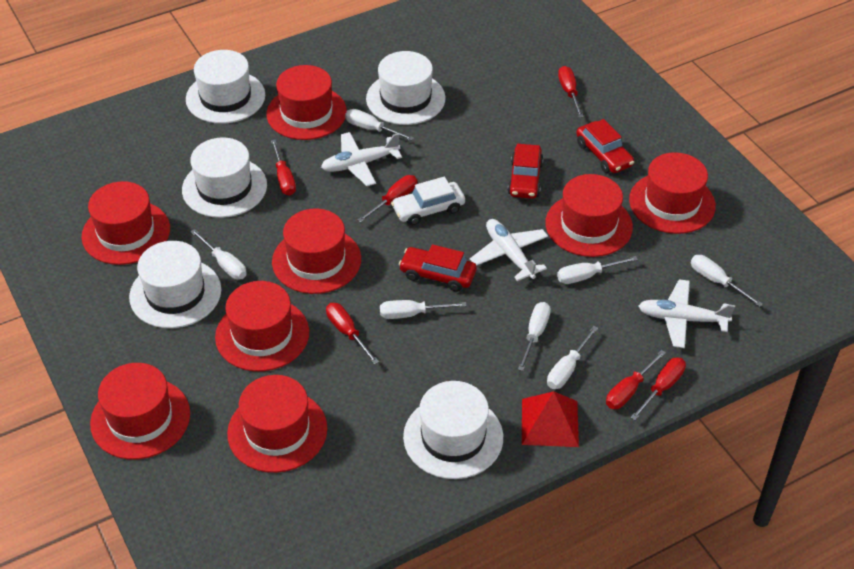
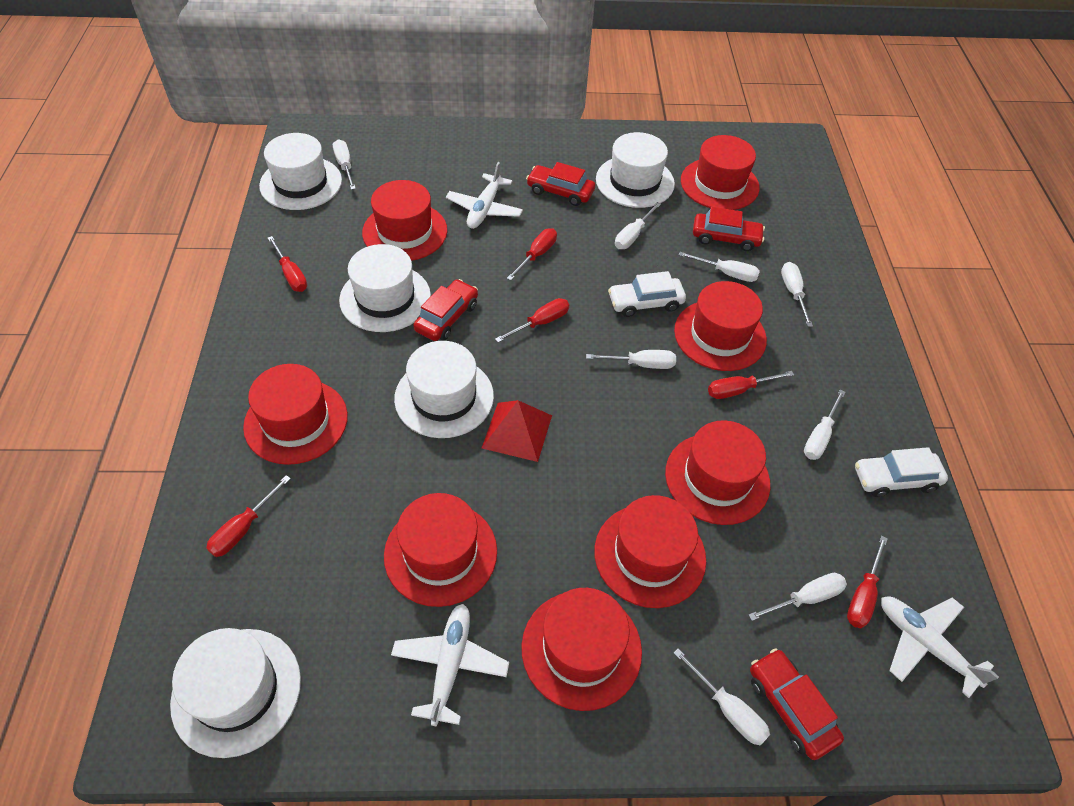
red car: 3 -> 4
white car: 1 -> 2
white screwdriver: 7 -> 8

